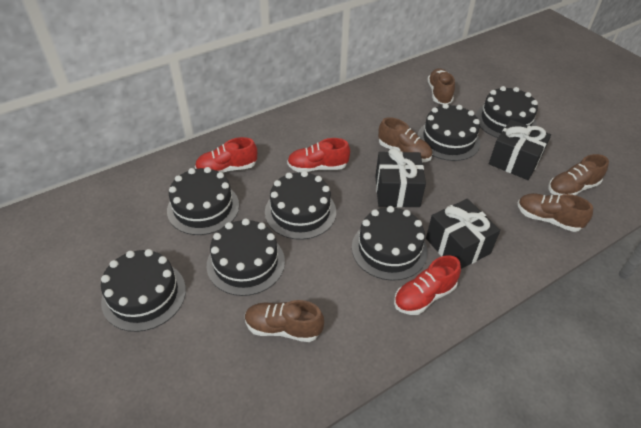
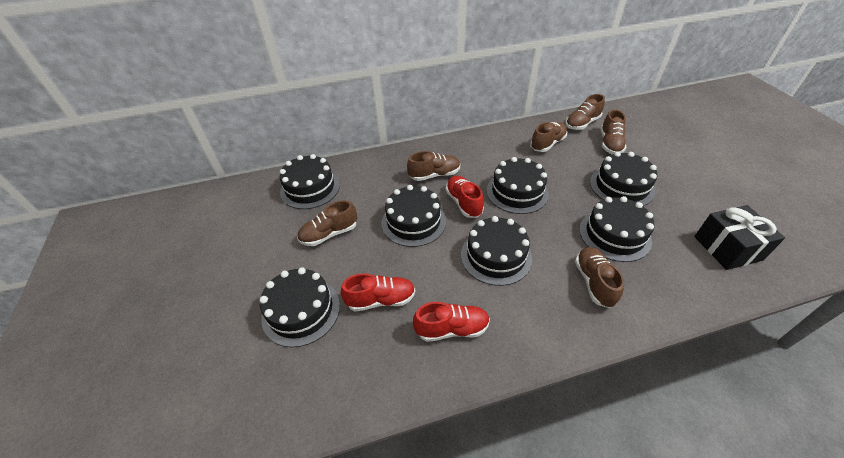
black gift: 3 -> 1
brown shoe: 5 -> 6

